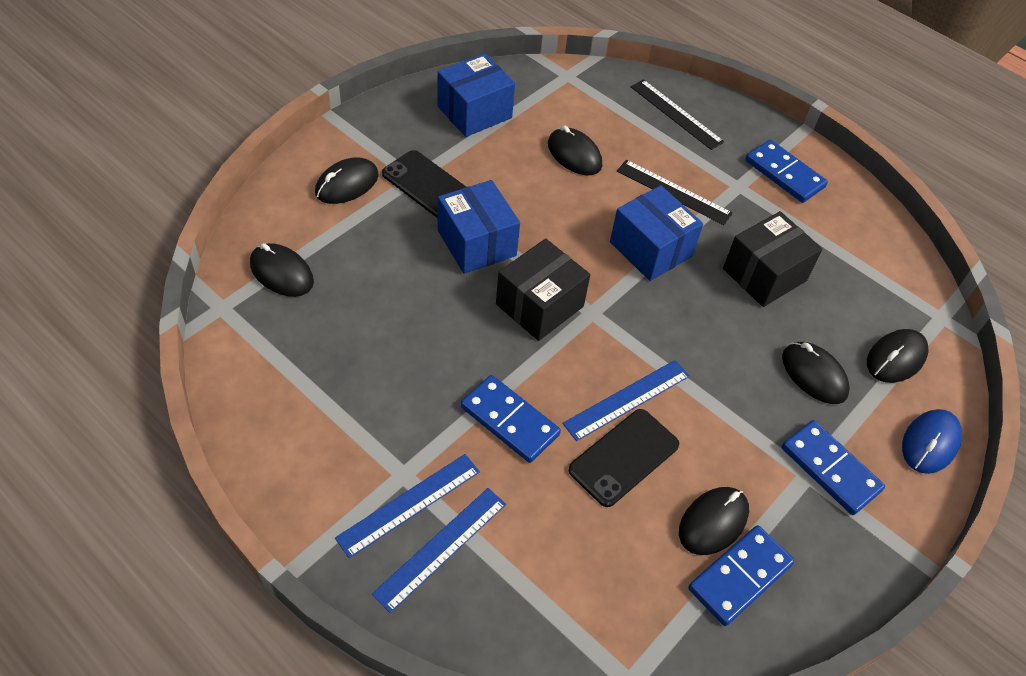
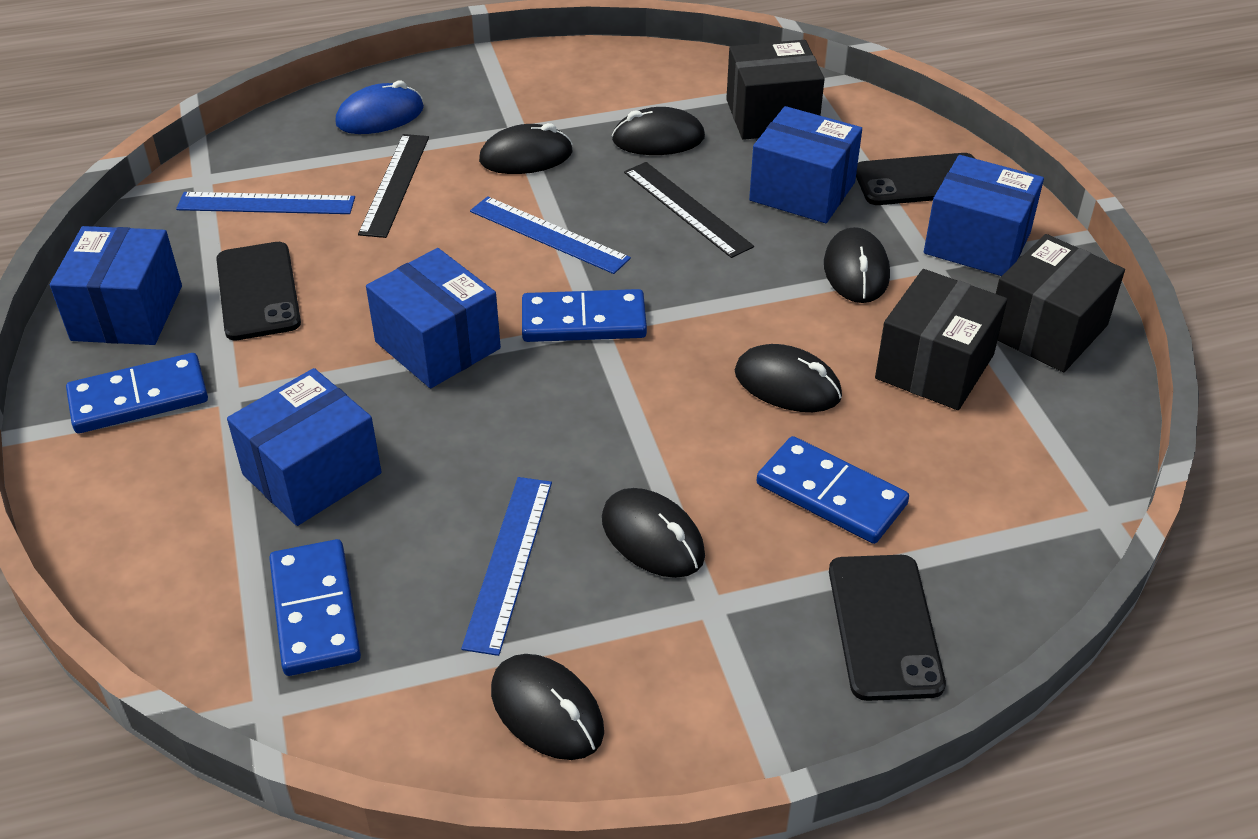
black box: 2 -> 3
black phone: 2 -> 3
blue box: 3 -> 5

